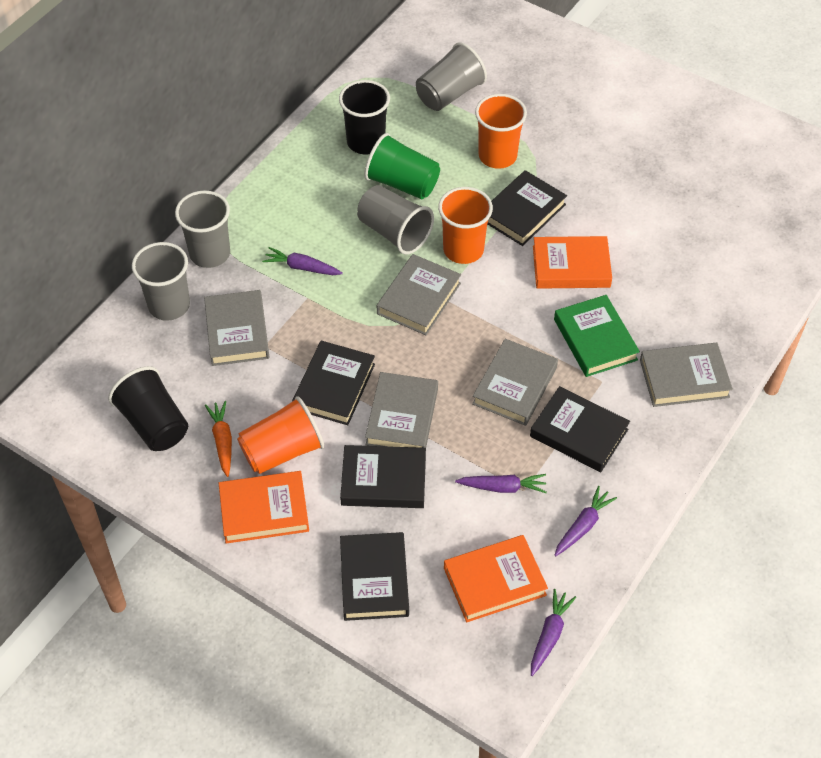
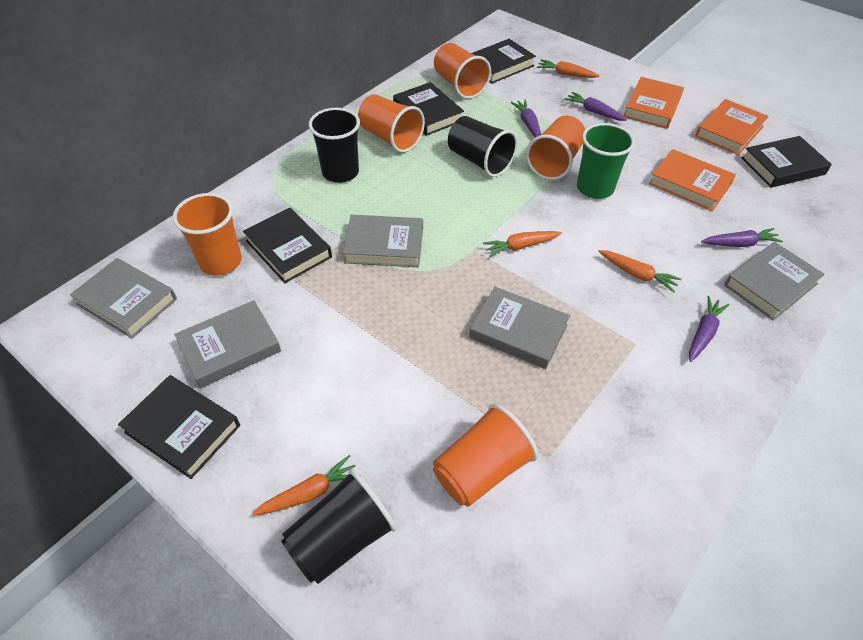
black cup: 2 -> 3
green book: 1 -> 0
grey cup: 4 -> 0
orange carrot: 1 -> 4
orange cup: 3 -> 5

